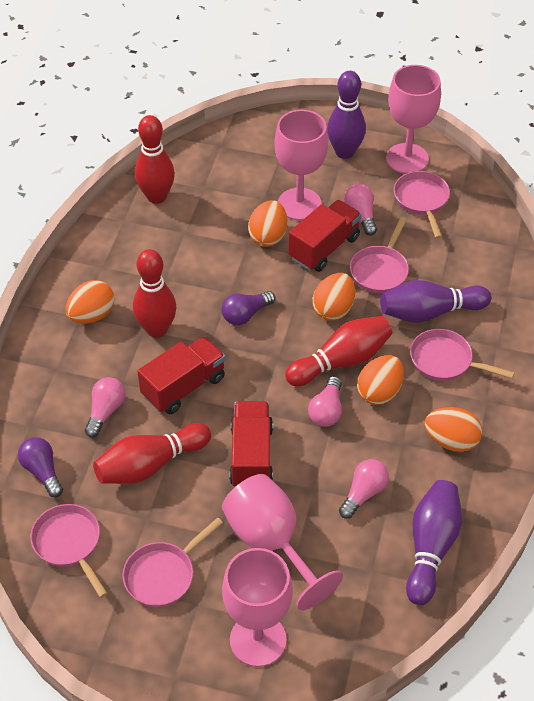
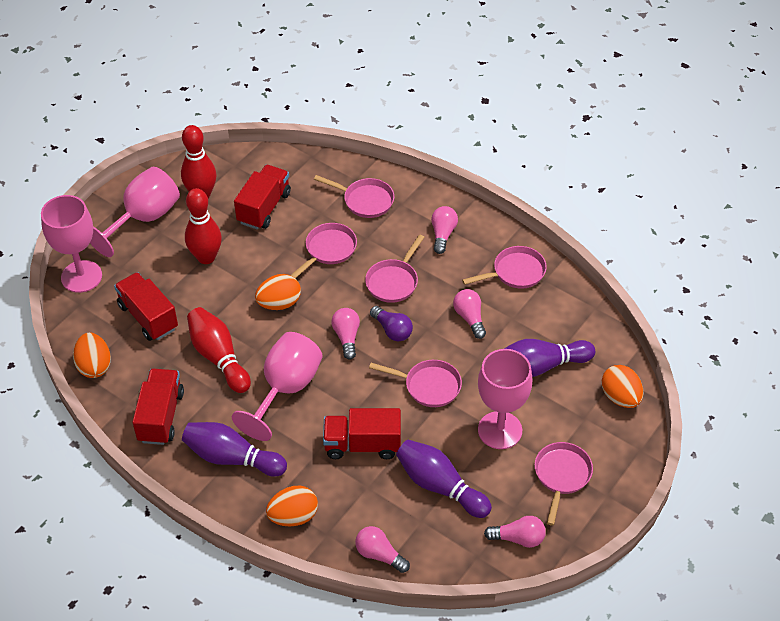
orange egg: 5 -> 4
pink light bulb: 4 -> 5
pink pan: 5 -> 6
purple light bulb: 2 -> 1
red bowling pin: 4 -> 3
red truck: 3 -> 4

